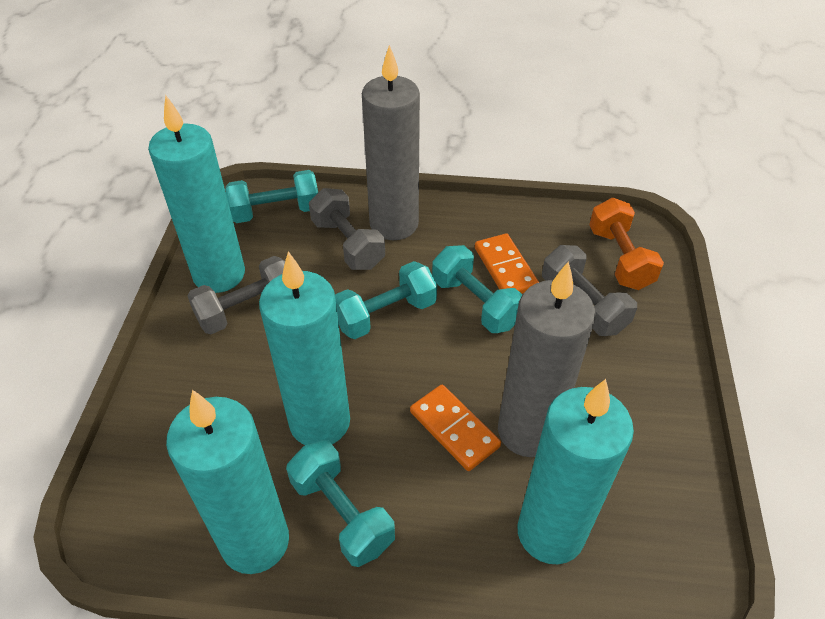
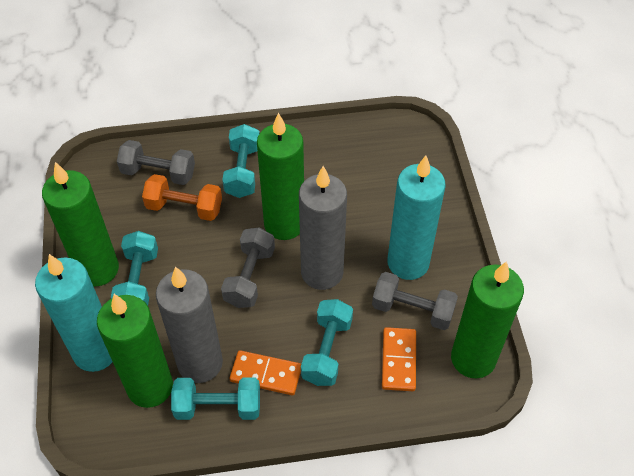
green candle: 0 -> 4
turquoise candle: 4 -> 2

